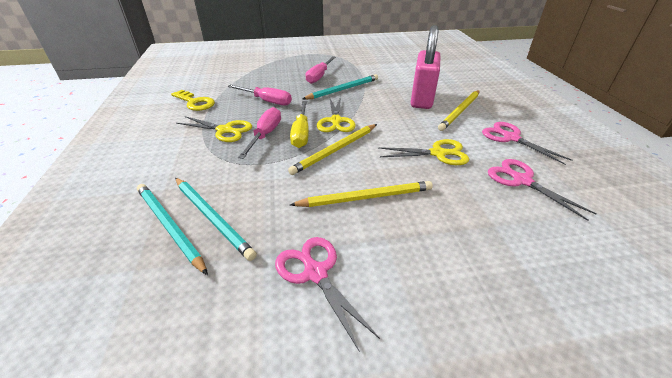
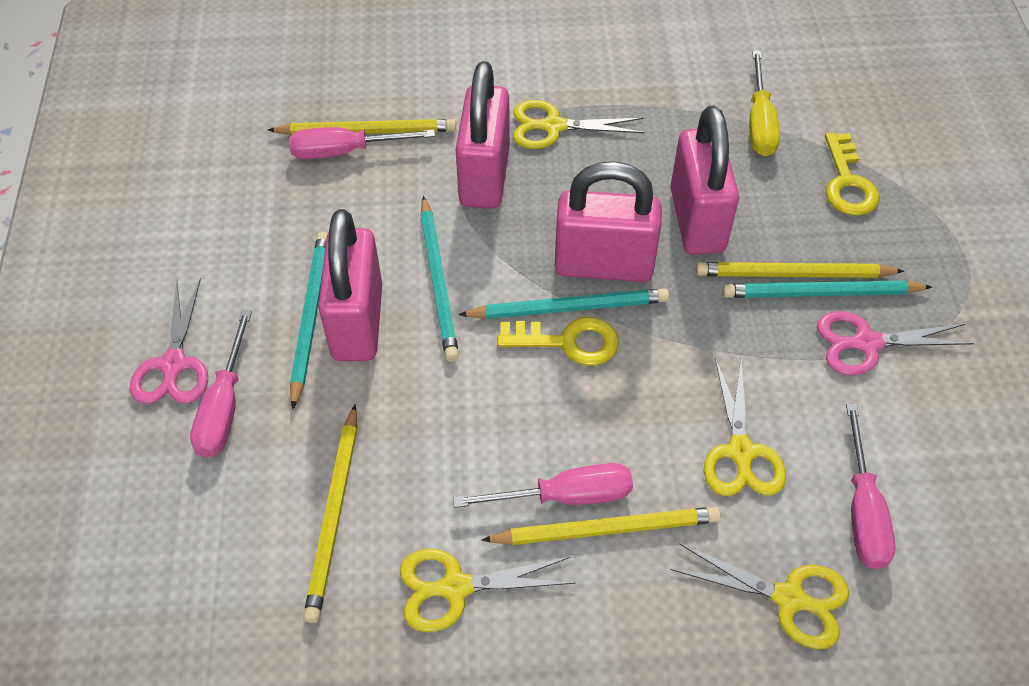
pink padlock: 1 -> 4
pink scissors: 3 -> 2
pink screwdriver: 3 -> 4
turquoise pencil: 3 -> 4
yellow key: 1 -> 2
yellow pencil: 3 -> 4
yellow scissors: 3 -> 4

